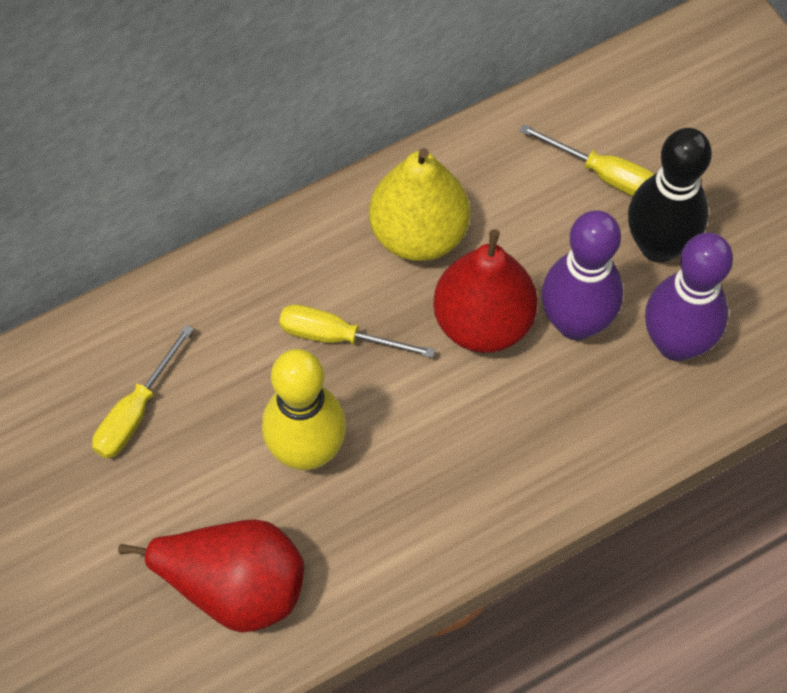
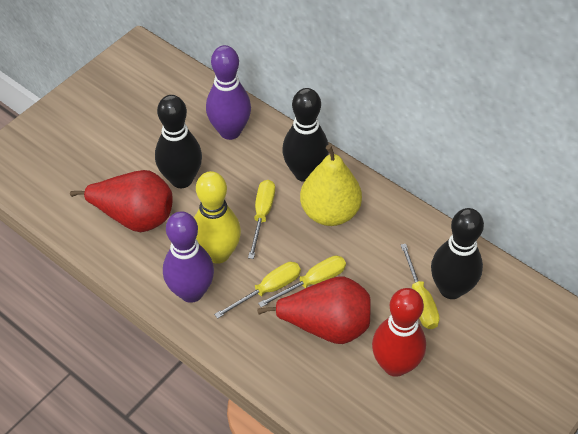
black bowling pin: 1 -> 3
red bowling pin: 0 -> 1
yellow screwdriver: 3 -> 4

